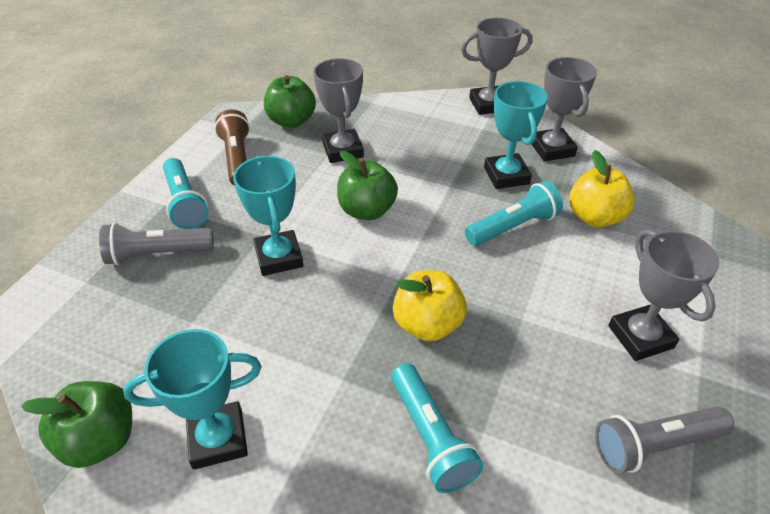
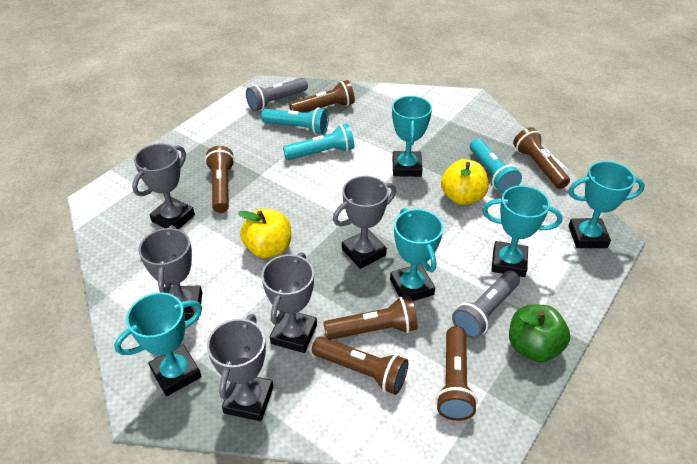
brown flashlight: 1 -> 6
green apple: 3 -> 1
grey trophy: 4 -> 5
turquoise trophy: 3 -> 5

